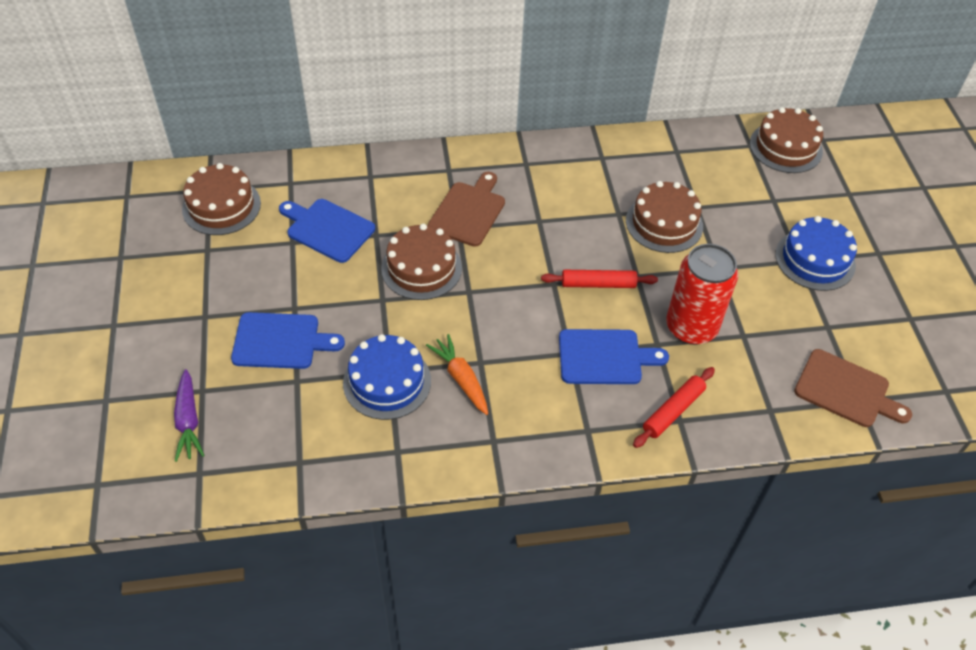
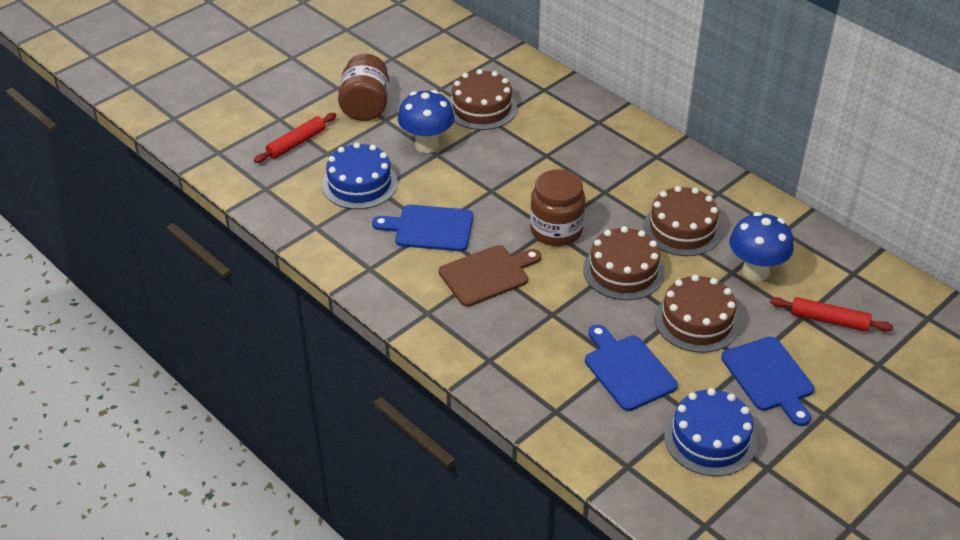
blue mushroom: 0 -> 2
brown cutting board: 2 -> 1
brown jar: 0 -> 2
orange carrot: 1 -> 0
purple carrot: 1 -> 0
red can: 1 -> 0

